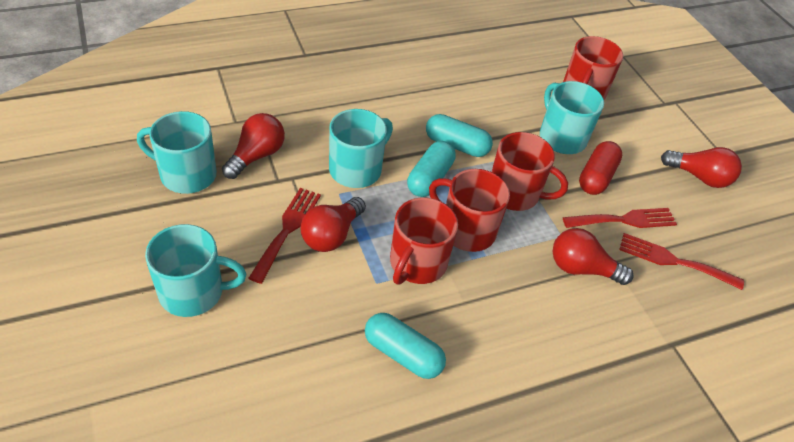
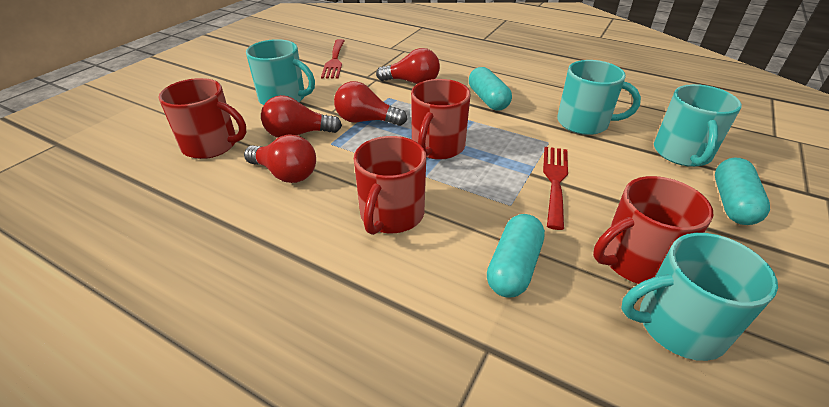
red capsule: 1 -> 0
red fork: 3 -> 2

